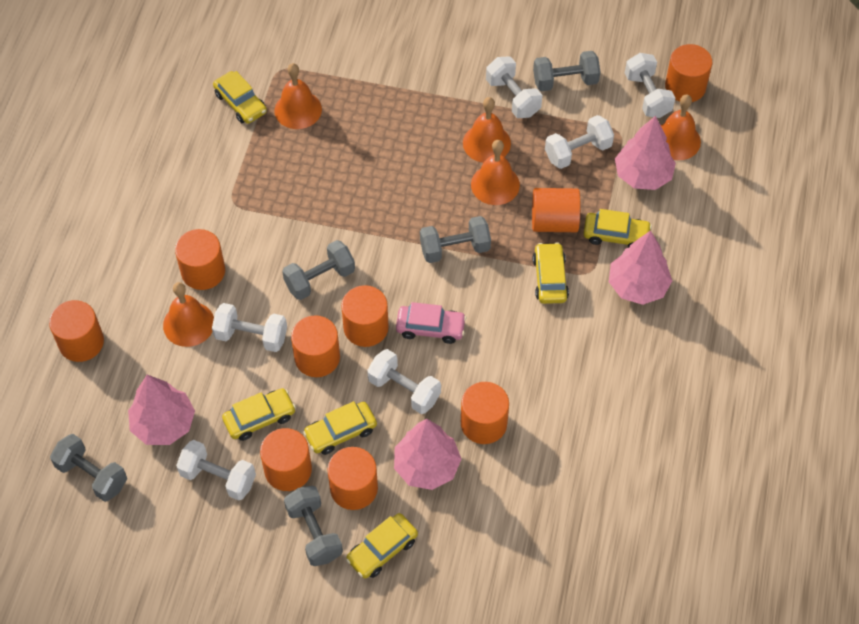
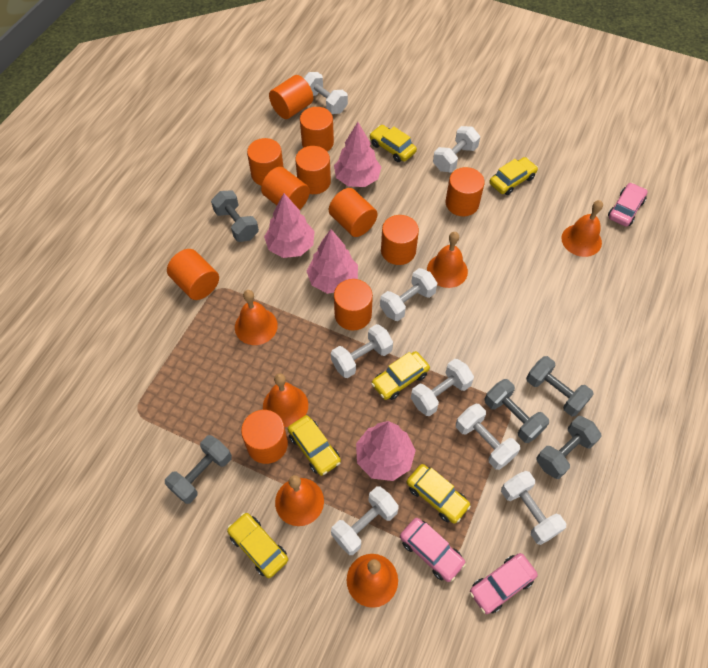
orange bell: 5 -> 6
orange cylinder: 9 -> 11
pink car: 1 -> 3
white dumbbell: 6 -> 8

